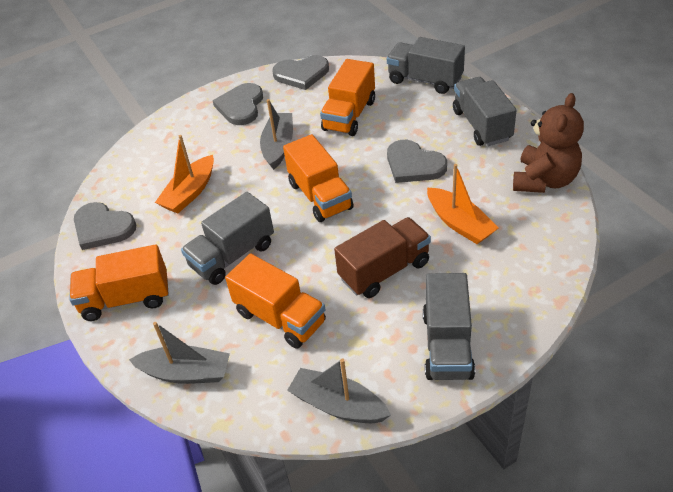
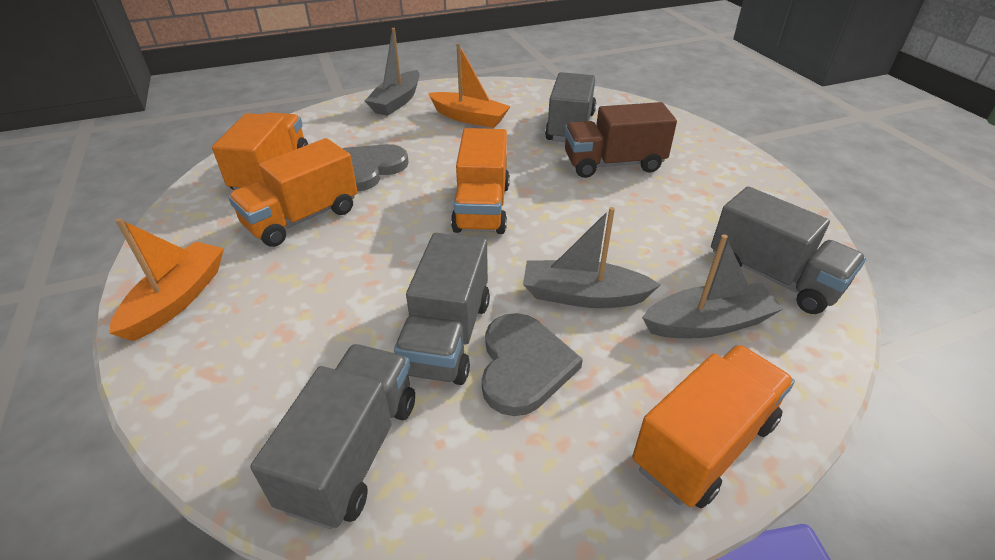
brown teddy bear: 1 -> 0
grey heart: 4 -> 2

